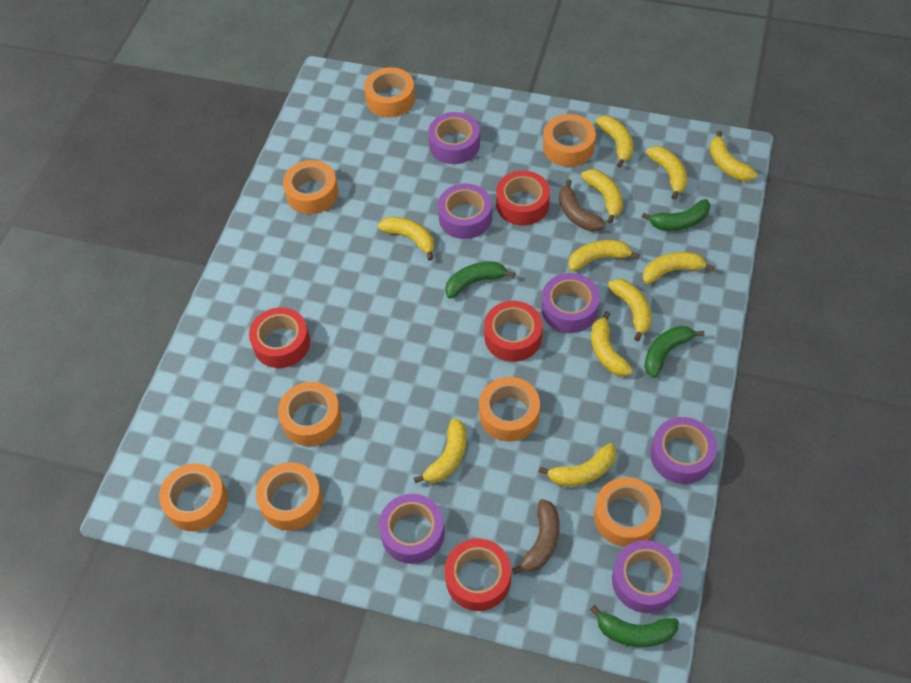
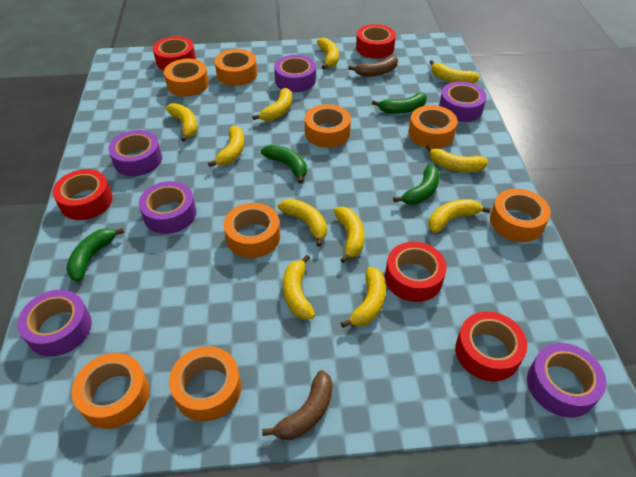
red tape: 4 -> 5

